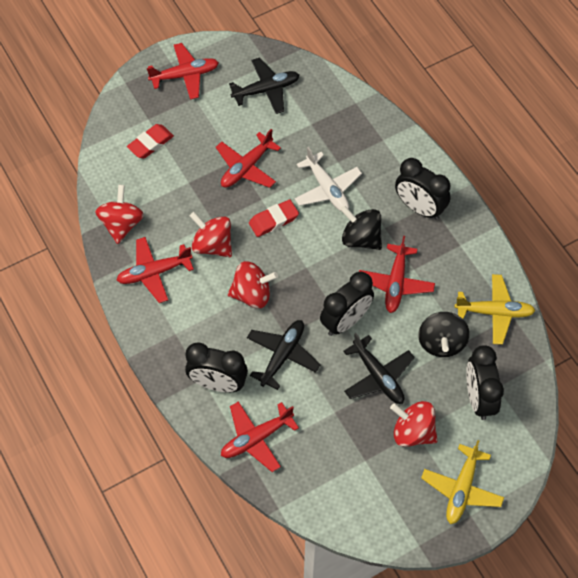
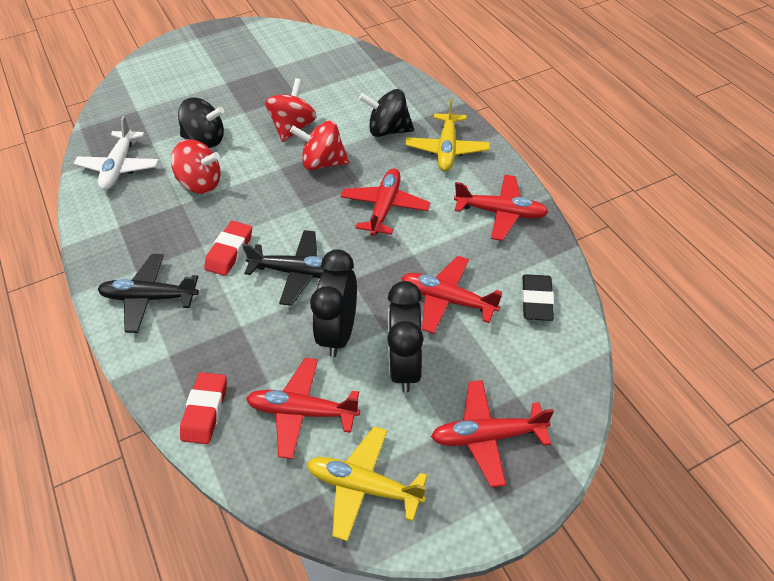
black clock: 4 -> 2
black eraser: 0 -> 1
black plane: 3 -> 2
red spinning top: 4 -> 3

